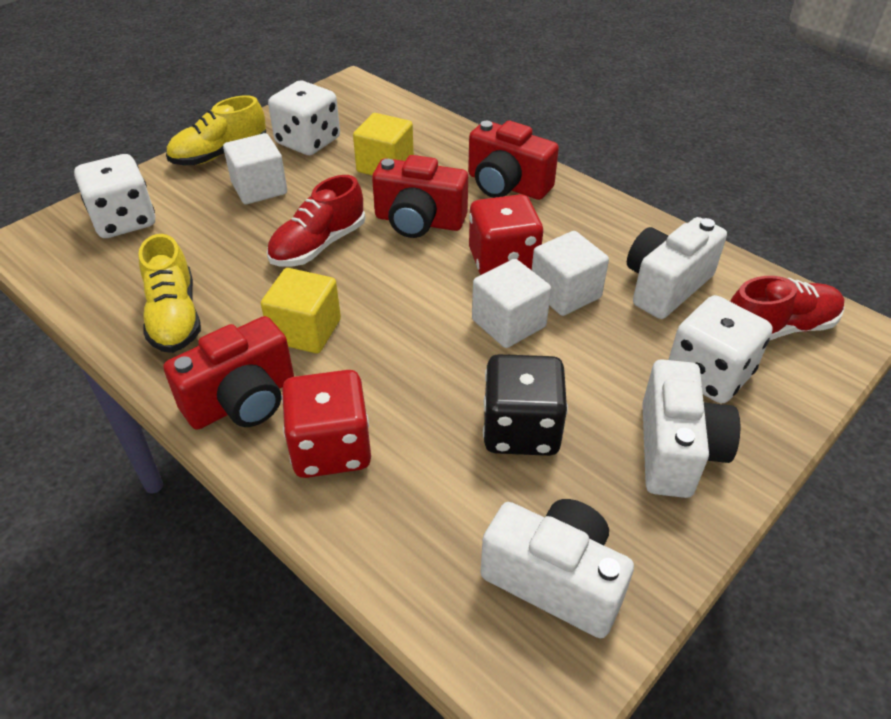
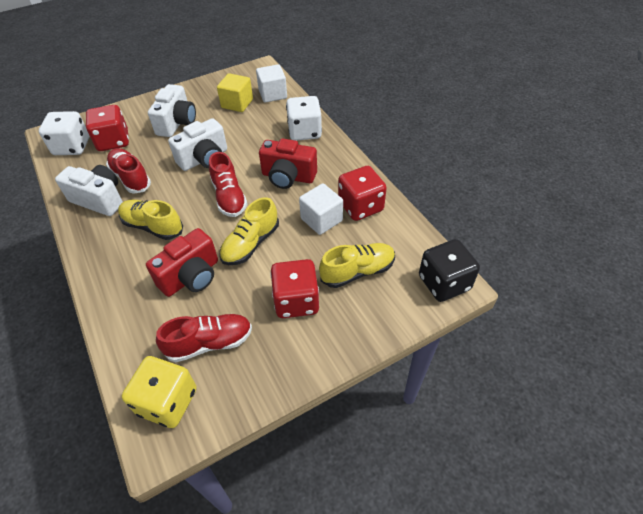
red camera: 3 -> 2
red dice: 2 -> 3
red shoe: 2 -> 3
white cube: 3 -> 2
white dice: 3 -> 2
yellow cube: 2 -> 1
yellow dice: 0 -> 1
yellow shoe: 2 -> 3

